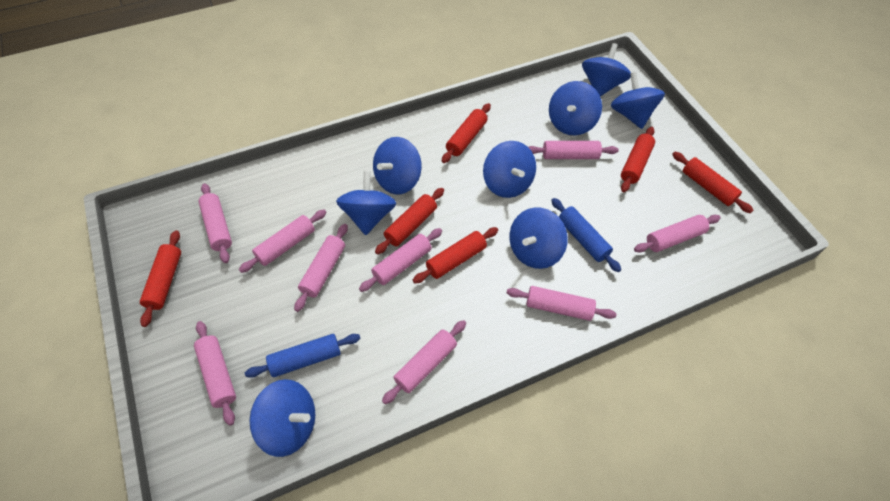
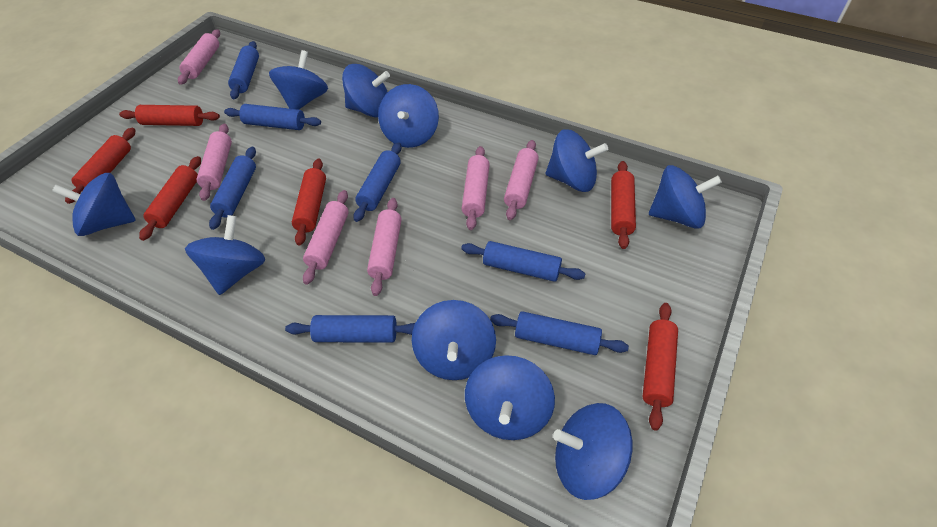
blue rolling pin: 2 -> 7
blue spinning top: 8 -> 10
pink rolling pin: 9 -> 6

